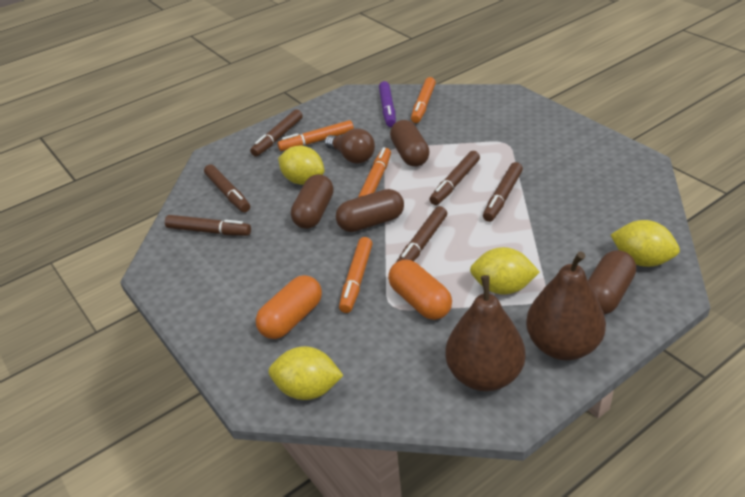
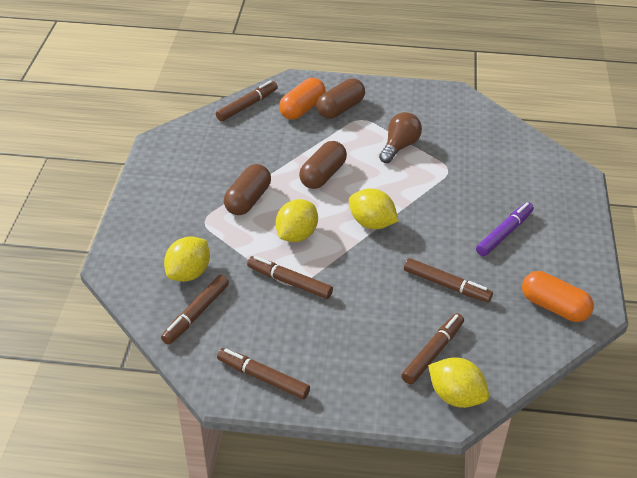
brown capsule: 4 -> 3
brown pear: 2 -> 0
orange marker: 4 -> 0

